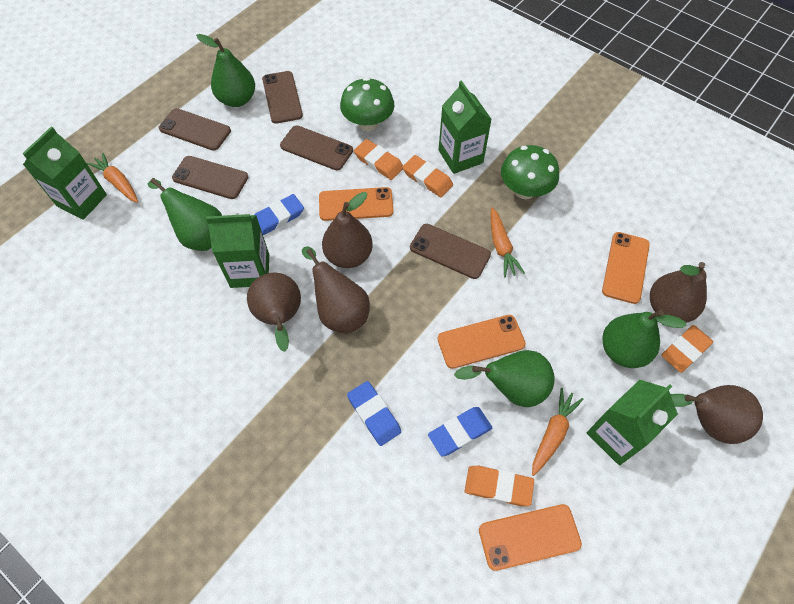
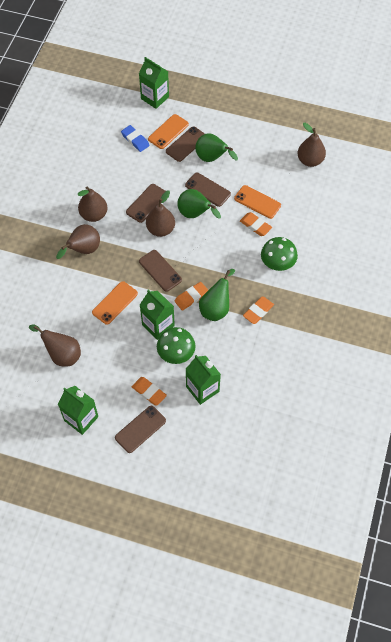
blue eraser: 3 -> 1
green pear: 4 -> 3
orange carrot: 3 -> 0
orange phone: 4 -> 3

